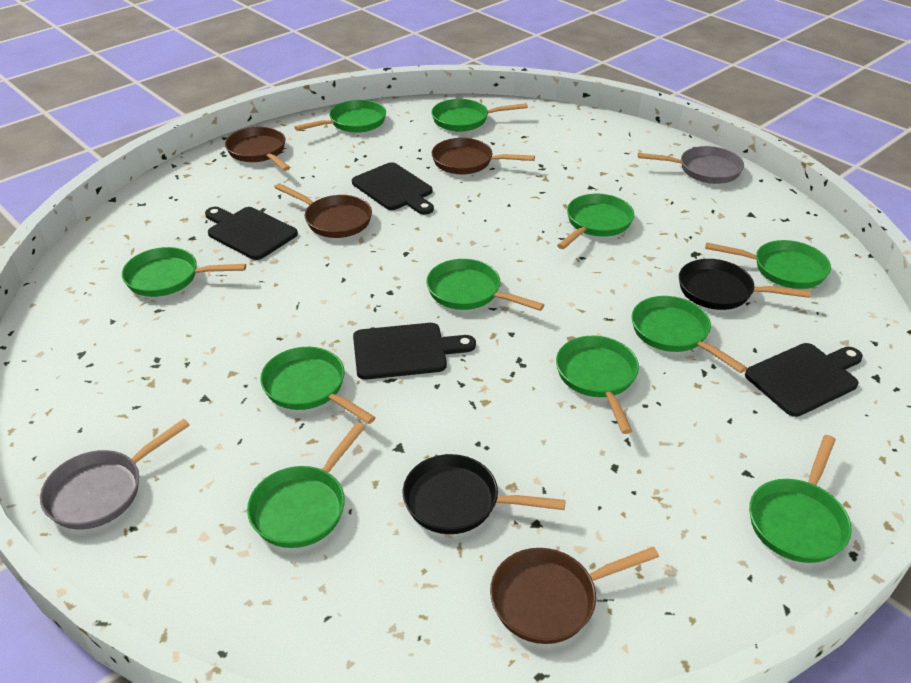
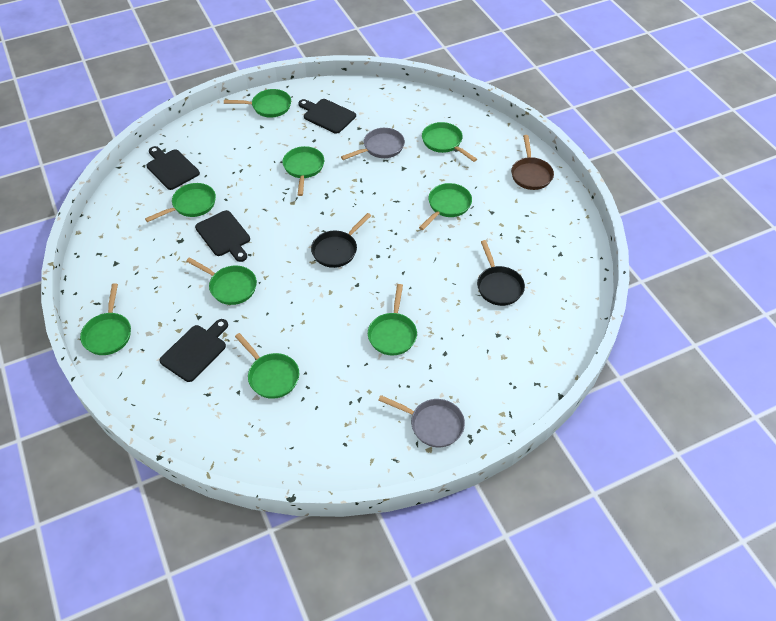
brown pan: 4 -> 1
green pan: 11 -> 9

